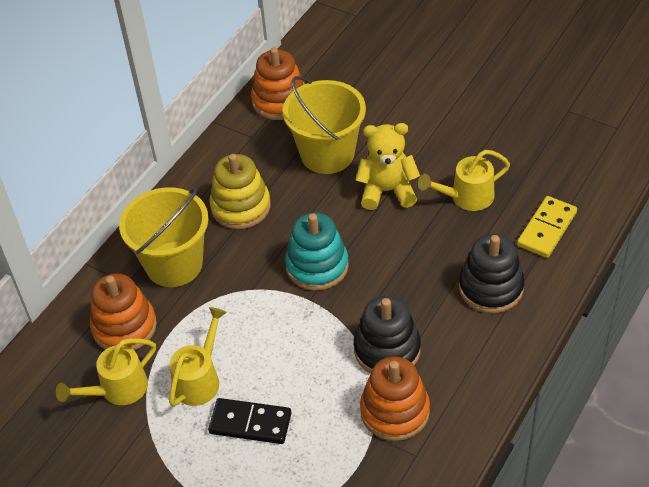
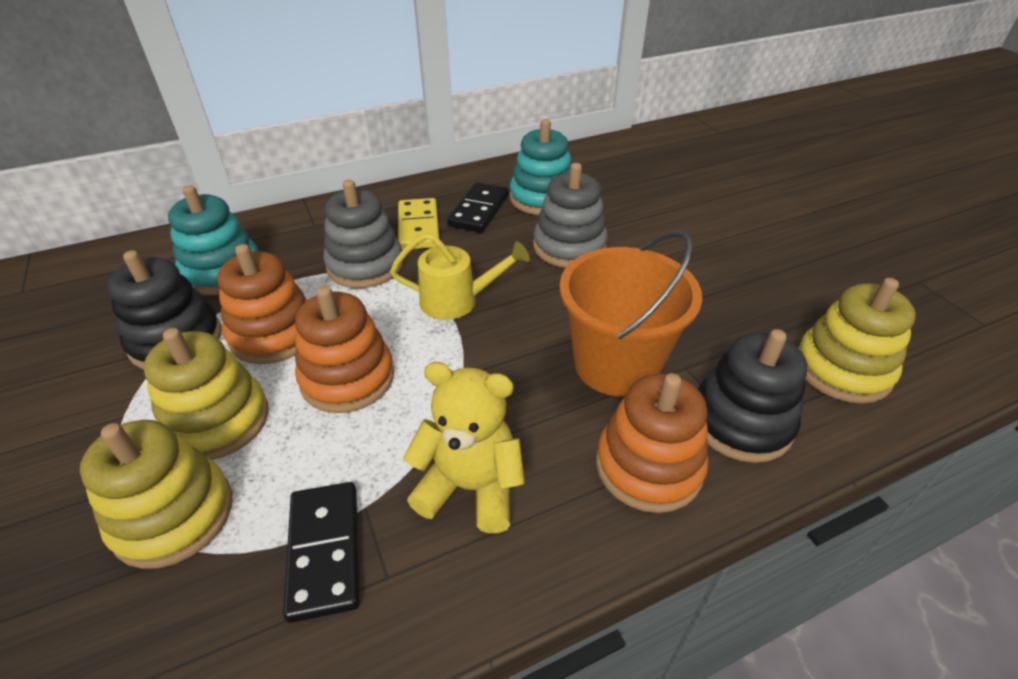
black domino: 1 -> 2
grey stacking toy: 0 -> 2
orange bucket: 0 -> 1
turquoise stacking toy: 1 -> 2
yellow bucket: 2 -> 0
yellow stacking toy: 1 -> 3
yellow watering can: 3 -> 1

